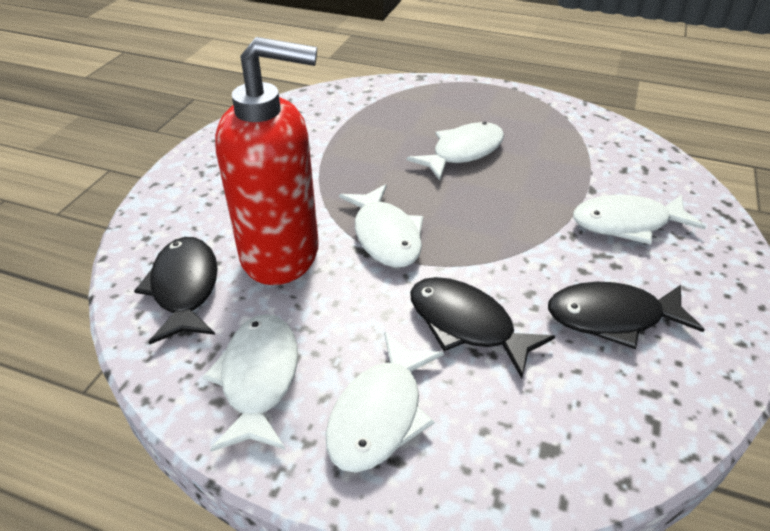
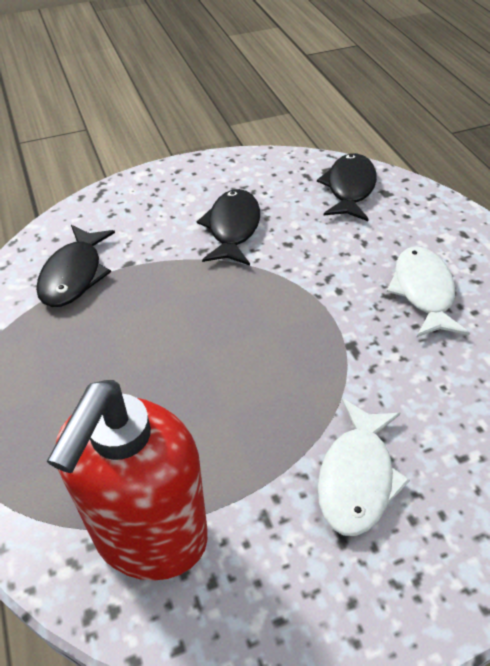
white fish: 5 -> 2

